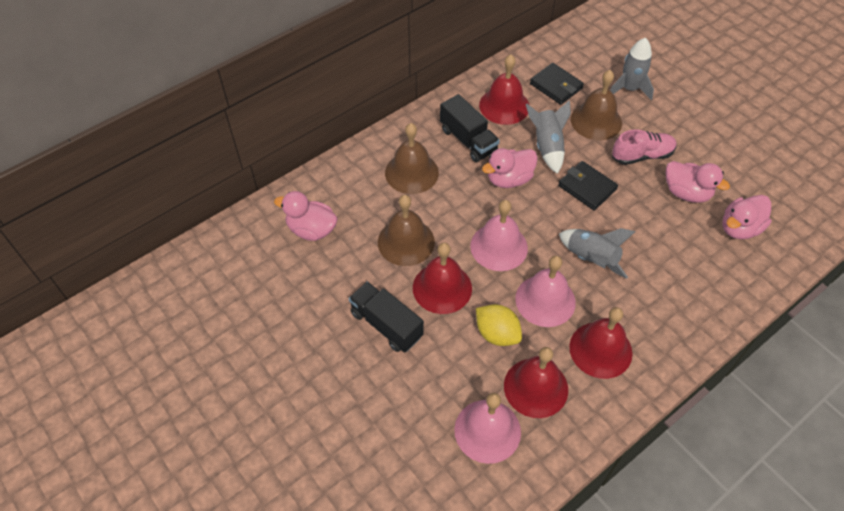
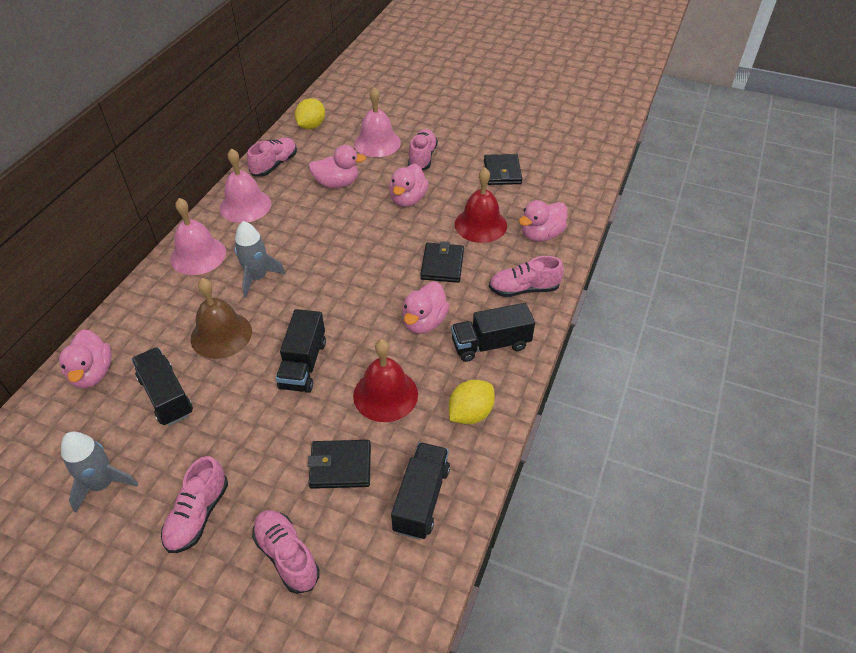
black truck: 2 -> 4
black wallet: 2 -> 3
brown bell: 3 -> 1
grey rocket: 3 -> 2
pink duck: 4 -> 5
pink shoe: 1 -> 5
red bell: 4 -> 2
yellow lemon: 1 -> 2

